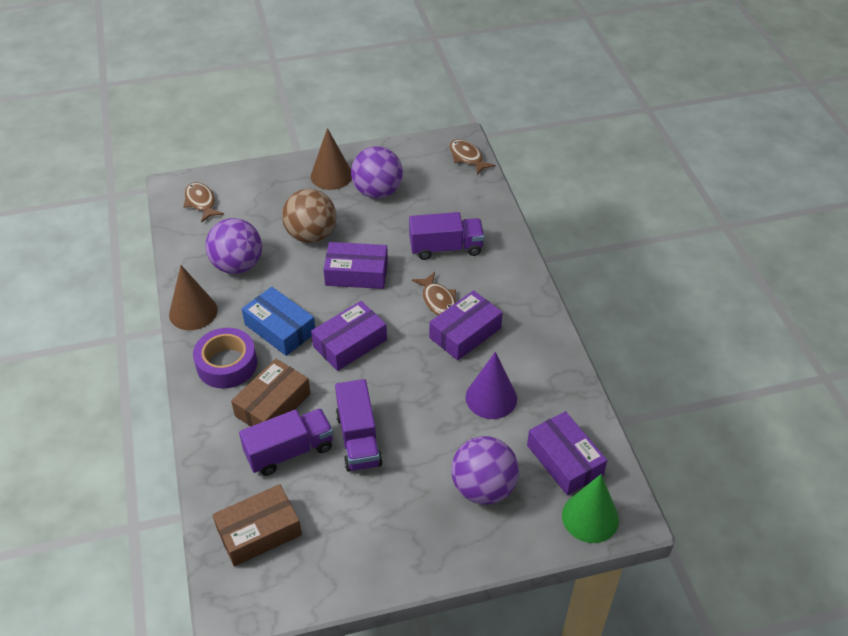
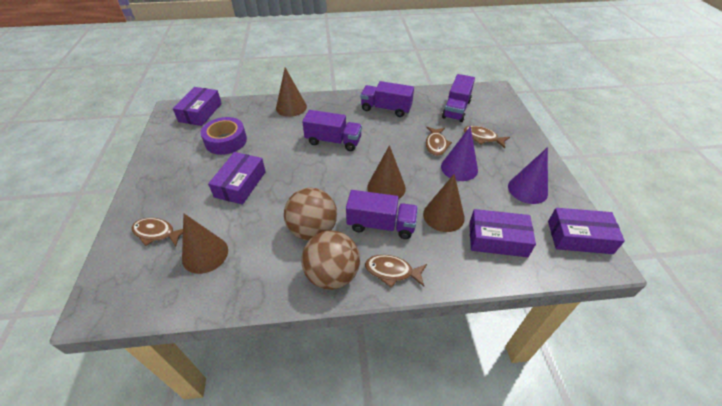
blue box: 1 -> 0
brown ball: 1 -> 2
brown box: 2 -> 0
brown cone: 2 -> 4
brown fish: 3 -> 4
green cone: 1 -> 0
purple ball: 3 -> 0
purple cone: 1 -> 2
purple truck: 3 -> 4

